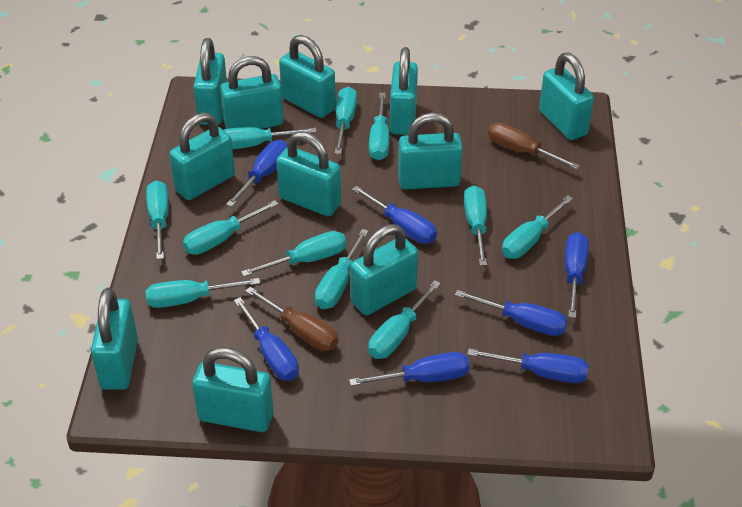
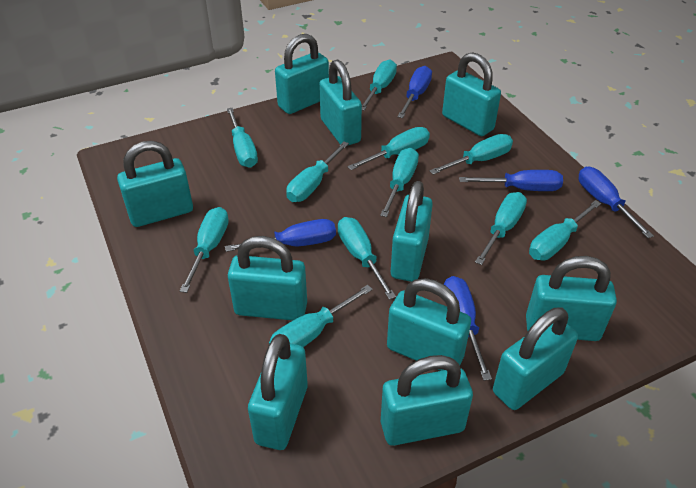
blue screwdriver: 7 -> 5
brown screwdriver: 2 -> 0

